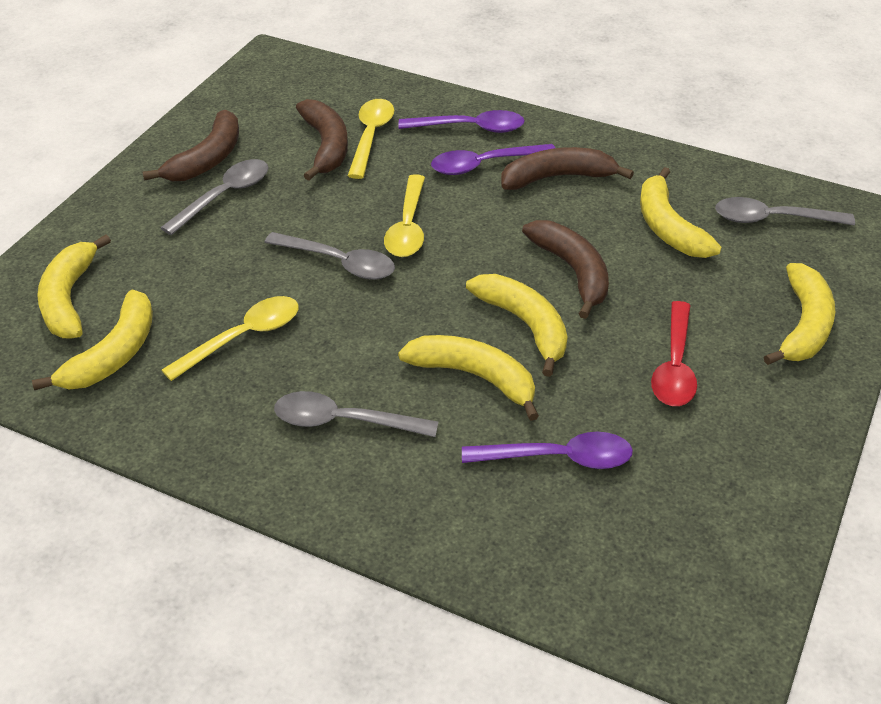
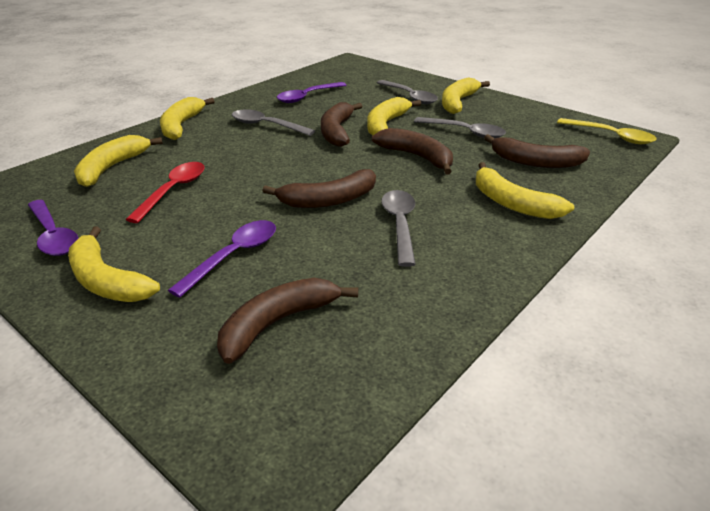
brown banana: 4 -> 5
yellow spoon: 3 -> 1

